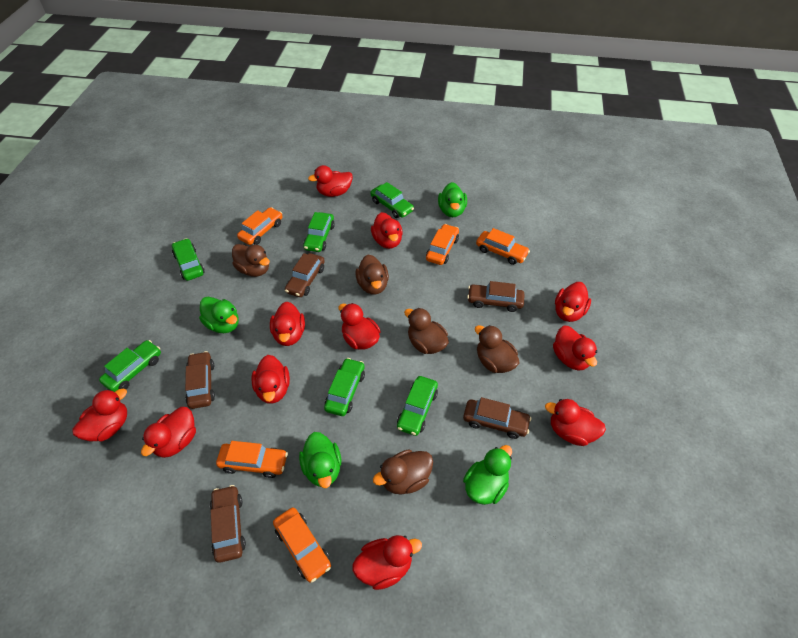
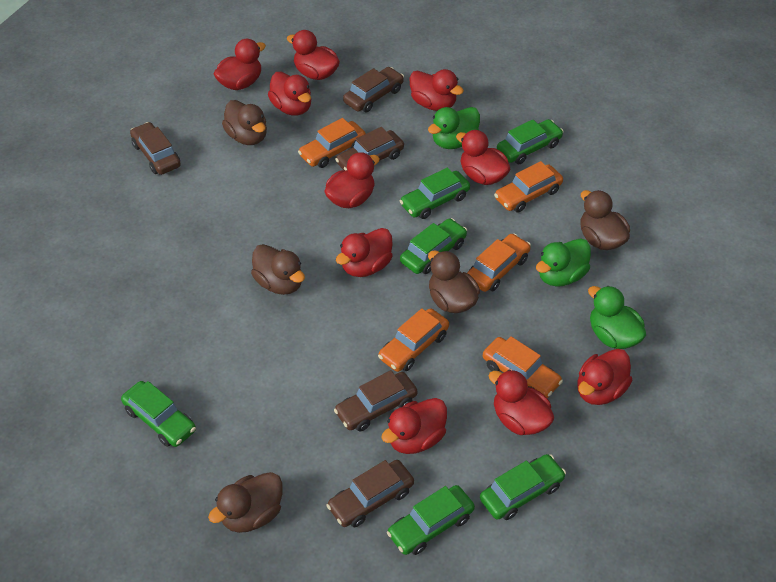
green duck: 4 -> 3
red duck: 11 -> 10

